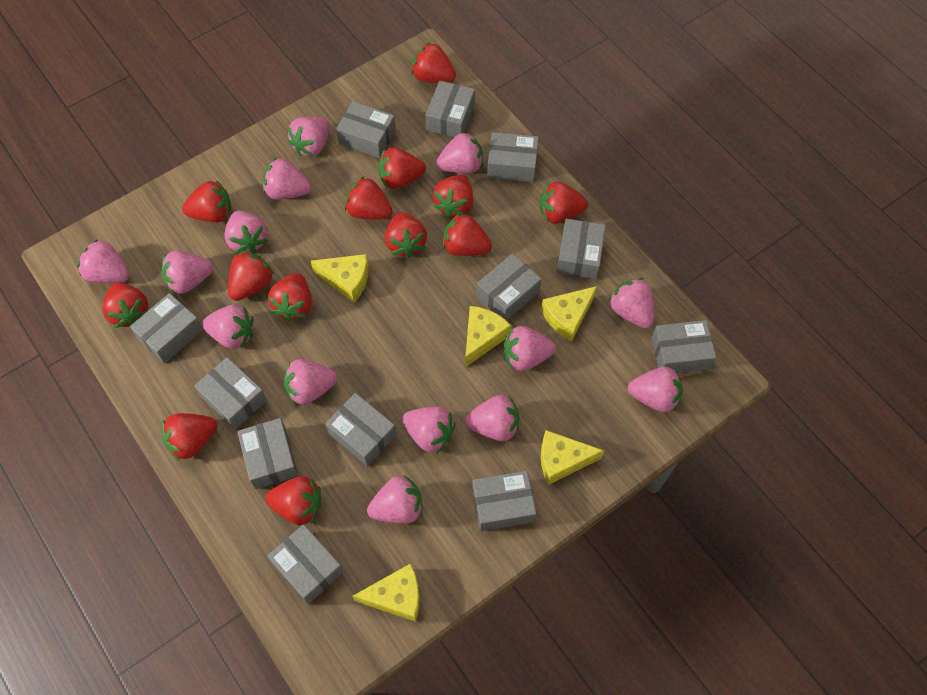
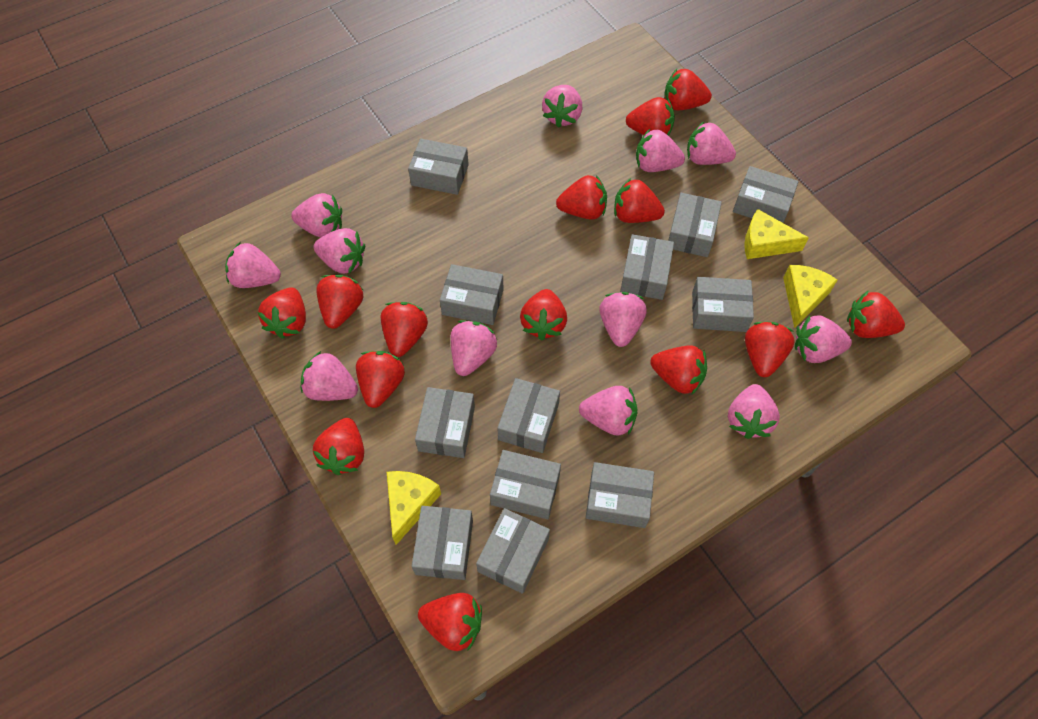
pink strawberry: 14 -> 12
red strawberry: 13 -> 14
yellow cheese: 5 -> 3

